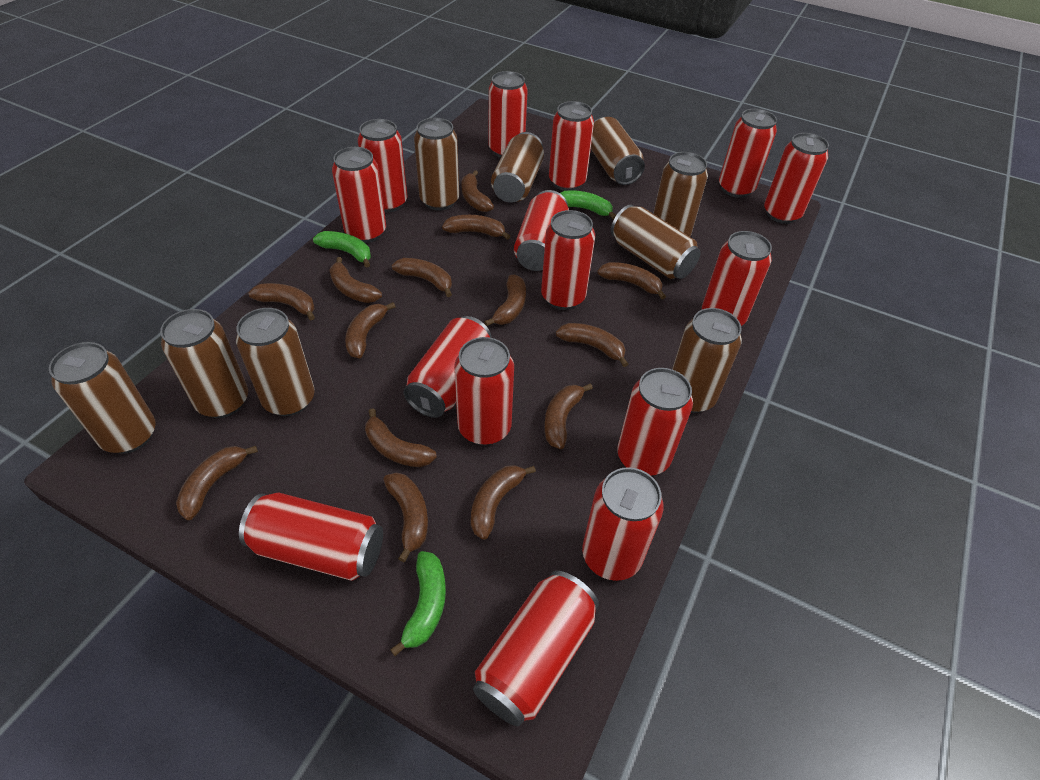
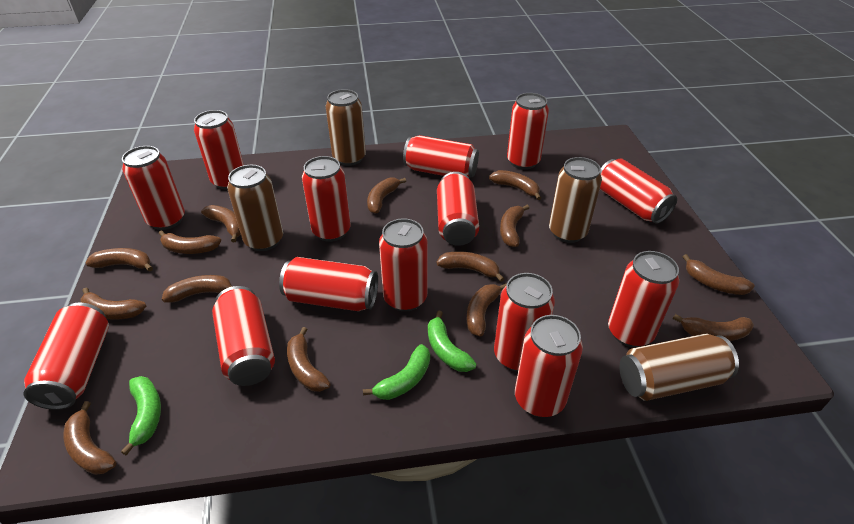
brown can: 9 -> 4
red can: 15 -> 14

